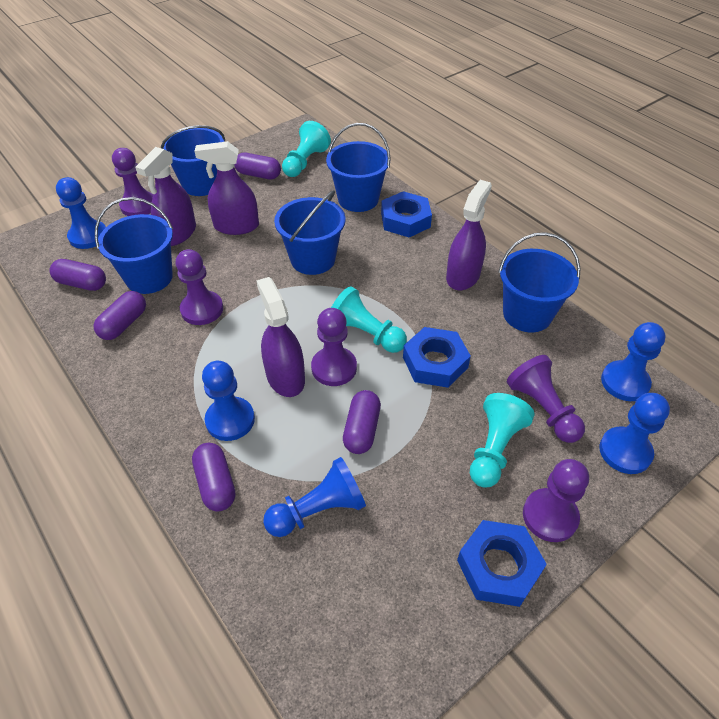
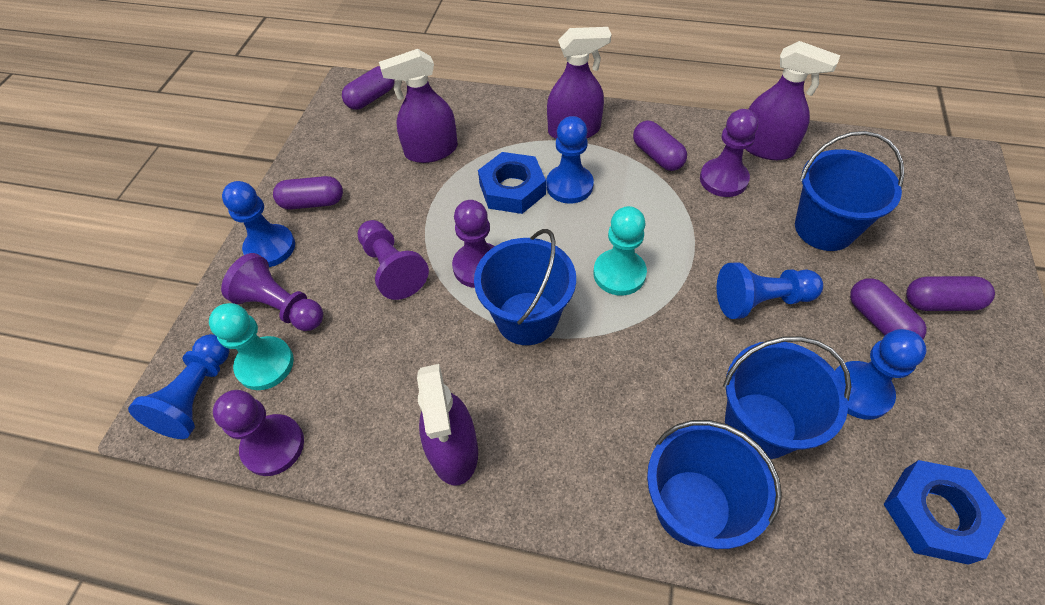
blue bucket: 5 -> 4
blue nut: 3 -> 2
turquoise pawn: 3 -> 2

